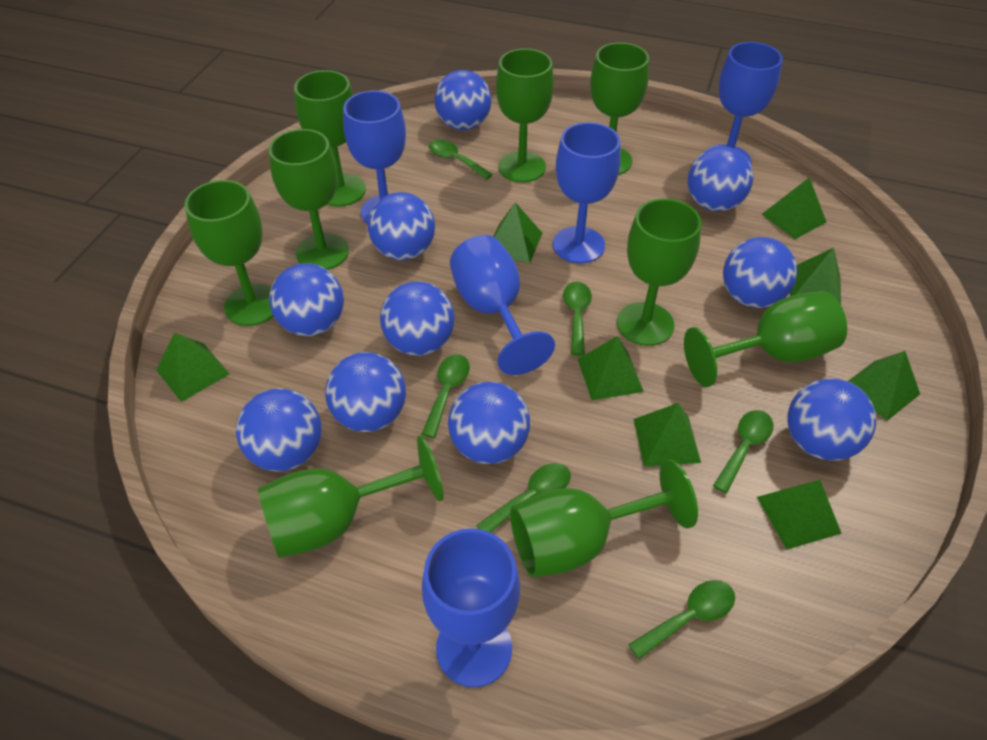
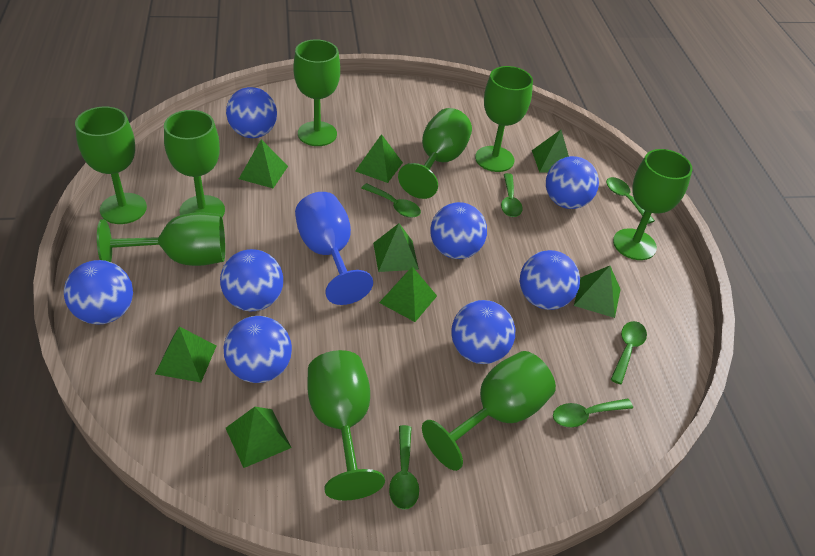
blue ball: 10 -> 8
blue goblet: 5 -> 1

